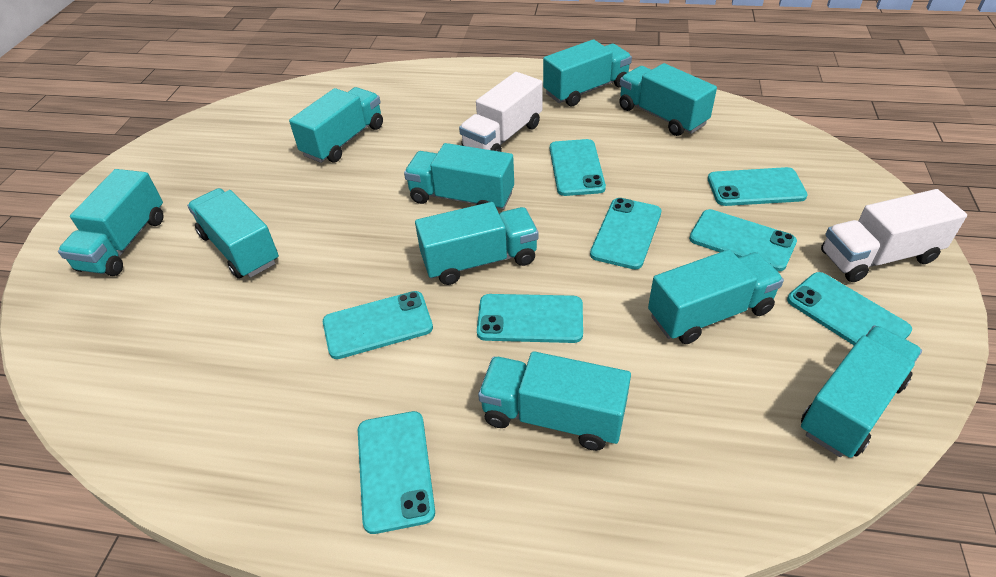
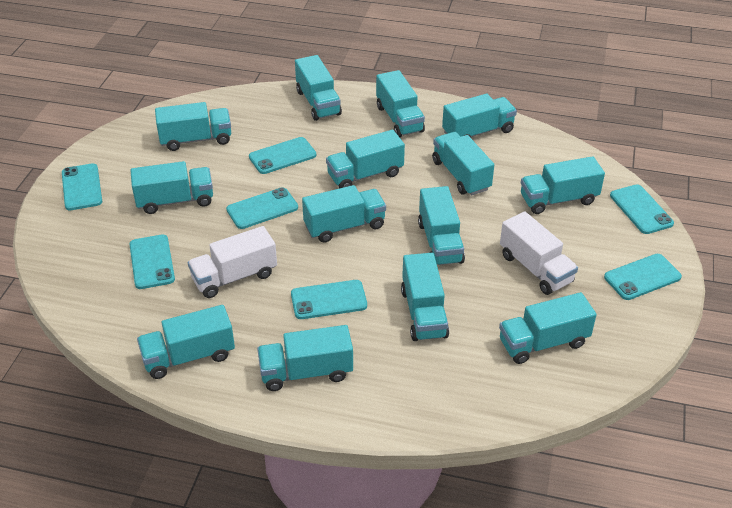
turquoise phone: 8 -> 7
turquoise truck: 10 -> 14

